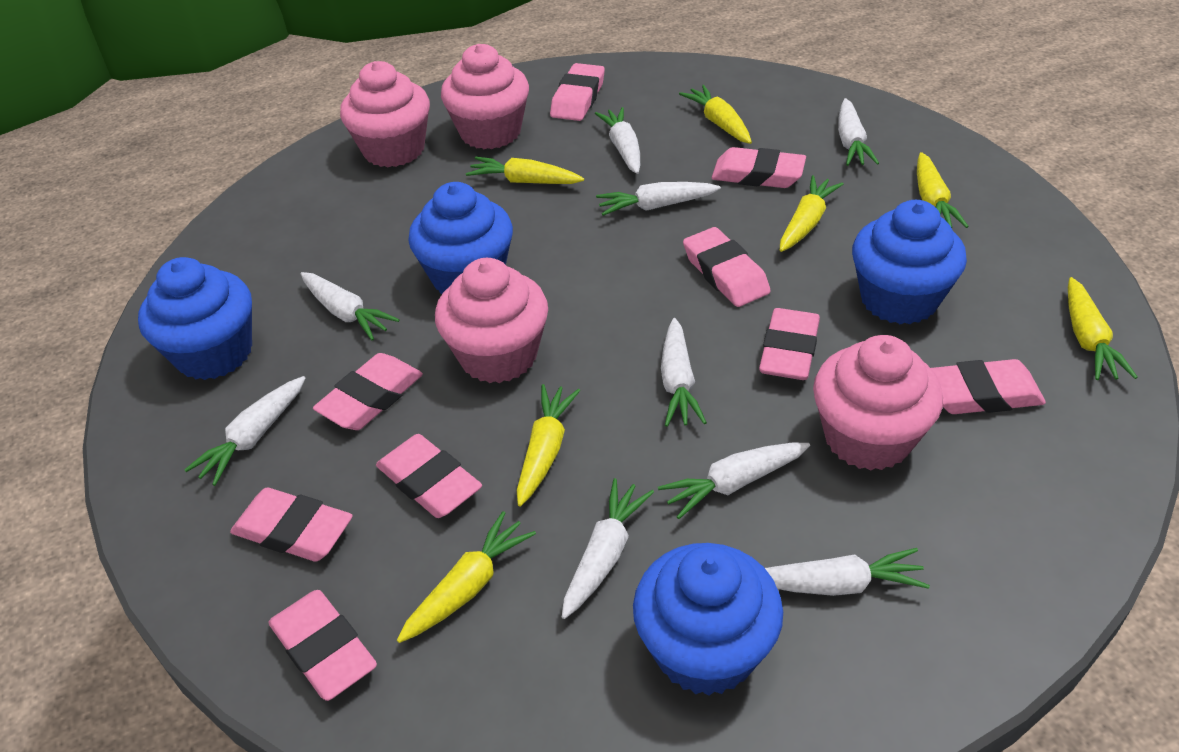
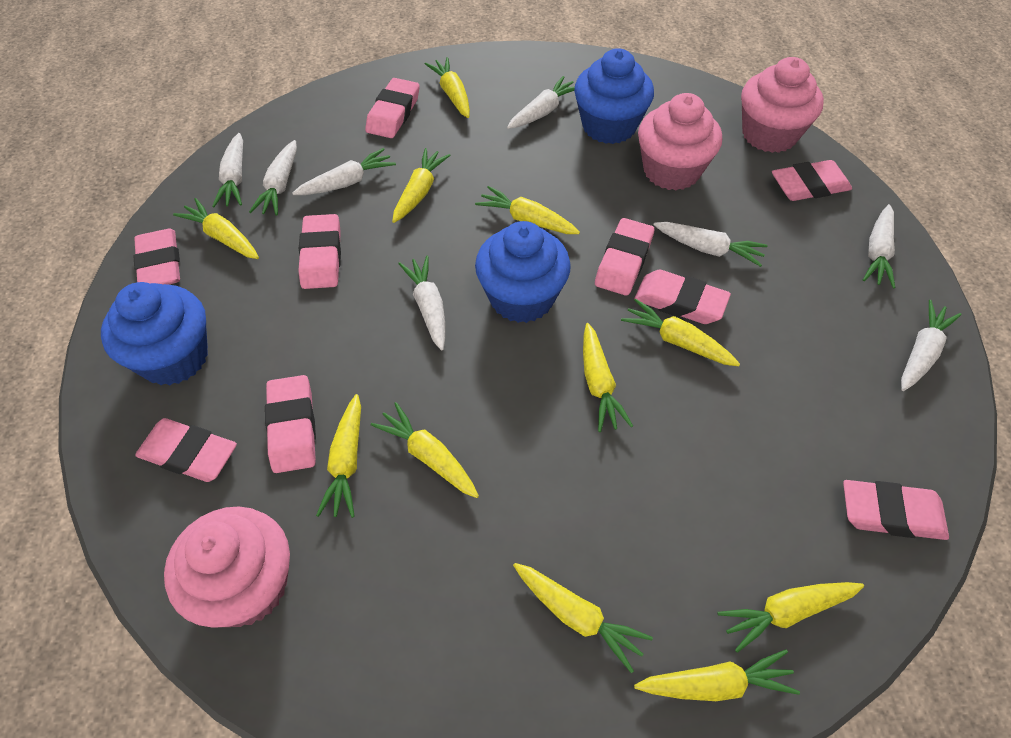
blue cupcake: 4 -> 3
pink cupcake: 4 -> 3
white carrot: 9 -> 8
yellow carrot: 7 -> 11

